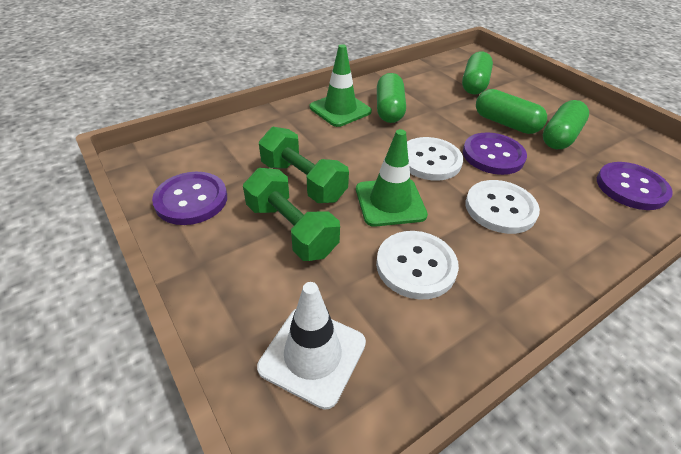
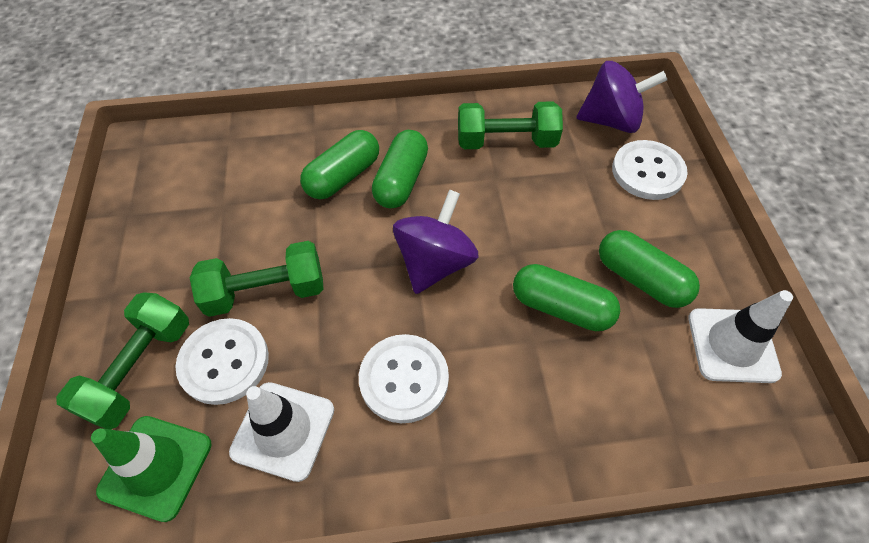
green dumbbell: 2 -> 3
green traffic cone: 2 -> 1
purple button: 3 -> 0
purple spinning top: 0 -> 2
white traffic cone: 1 -> 2

